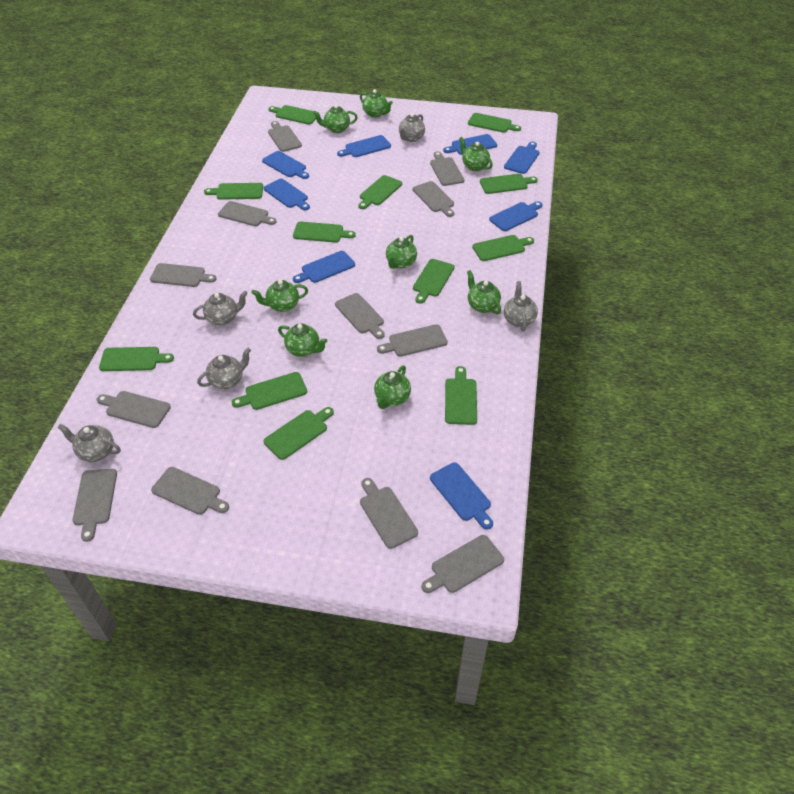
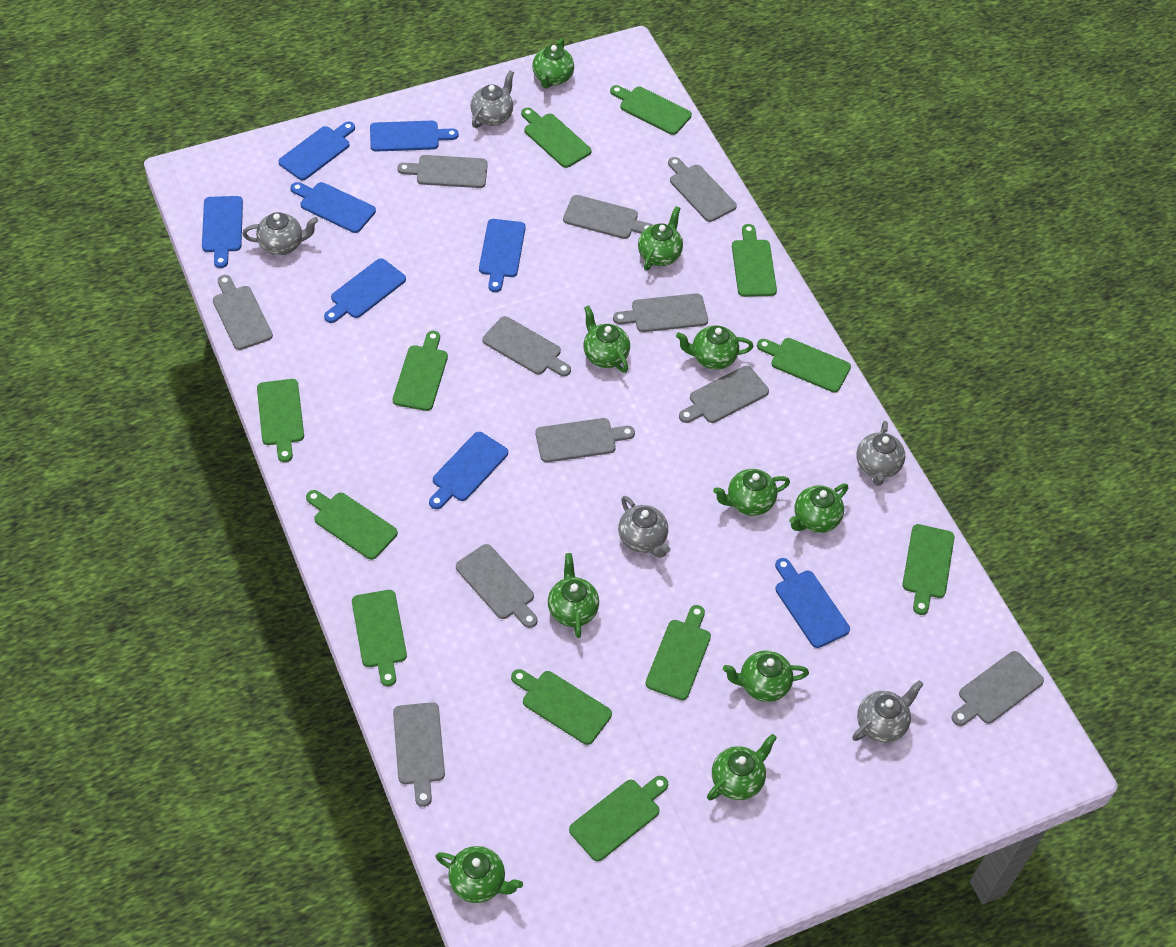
green teapot: 8 -> 10
grey cutting board: 12 -> 11

